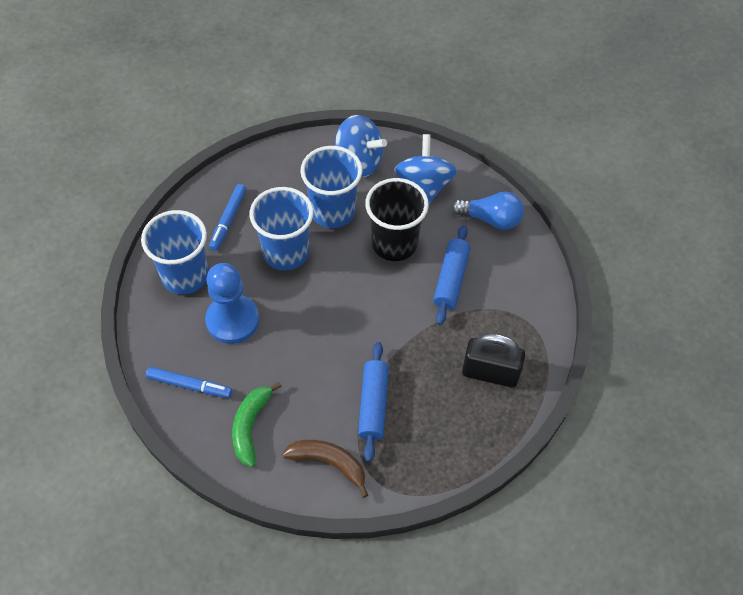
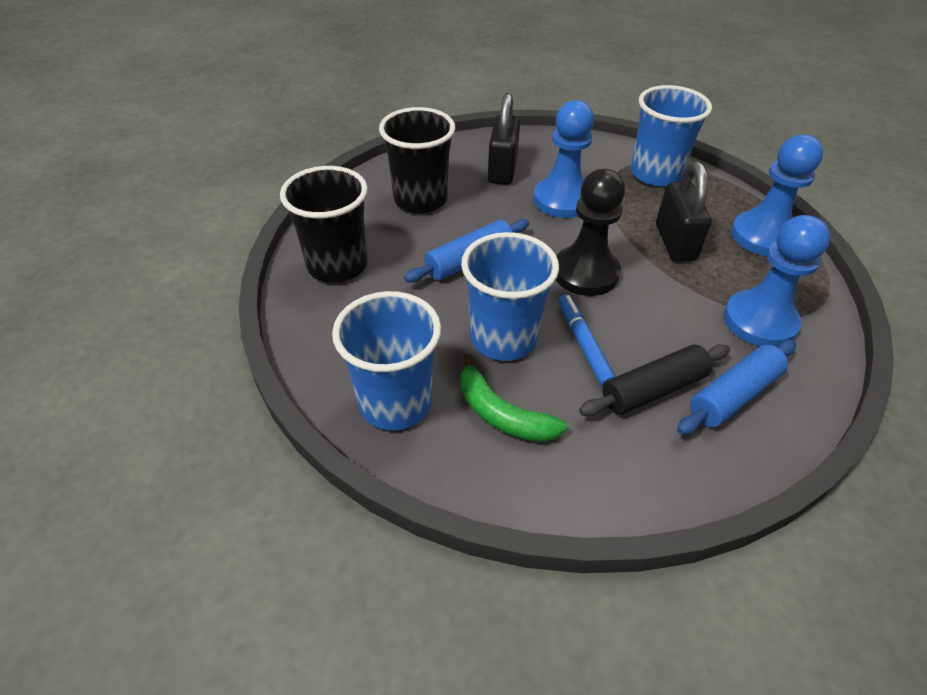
black cup: 1 -> 2
black padlock: 1 -> 2
black pawn: 0 -> 1
black rolling pin: 0 -> 1
blue light bulb: 1 -> 0
blue marker: 2 -> 1
blue pawn: 1 -> 3
blue spinning top: 2 -> 0
brown banana: 1 -> 0

